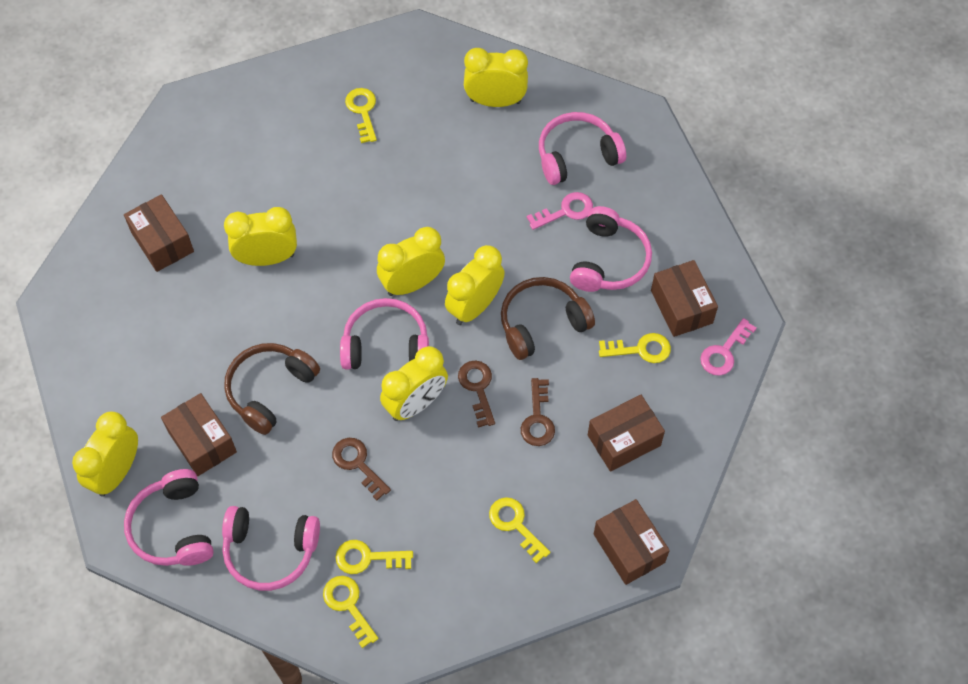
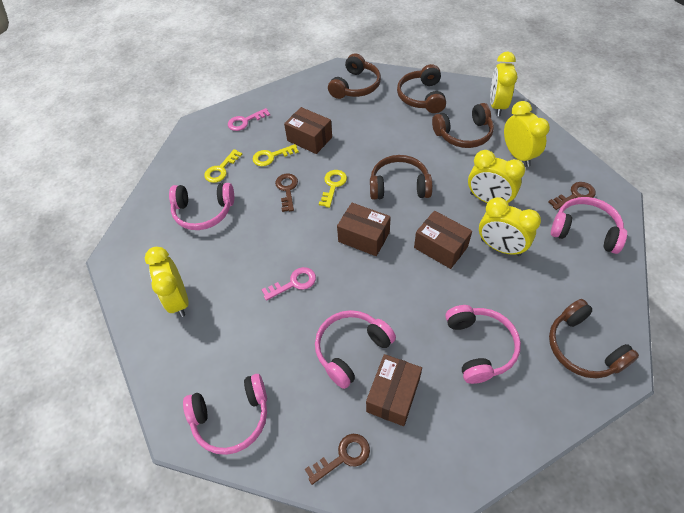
brown box: 5 -> 4
brown headphones: 2 -> 5
yellow clock: 6 -> 5
yellow key: 5 -> 3

